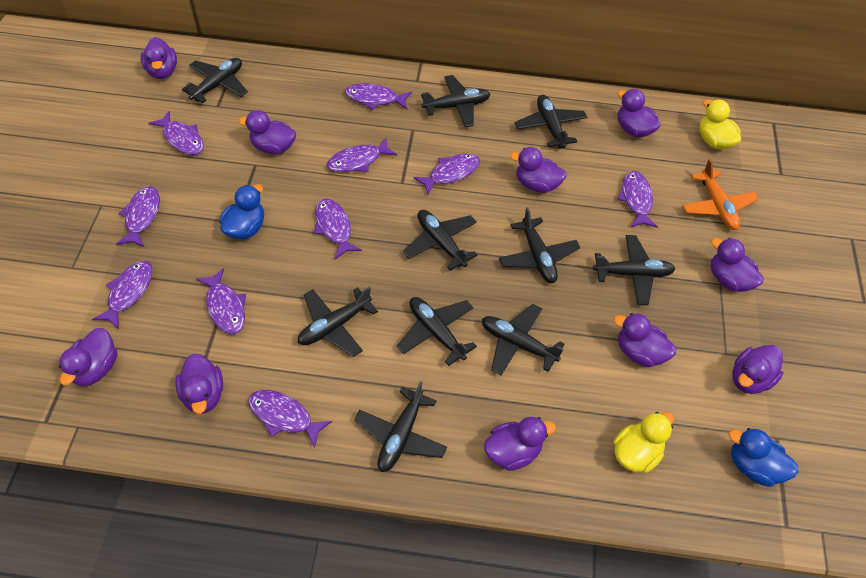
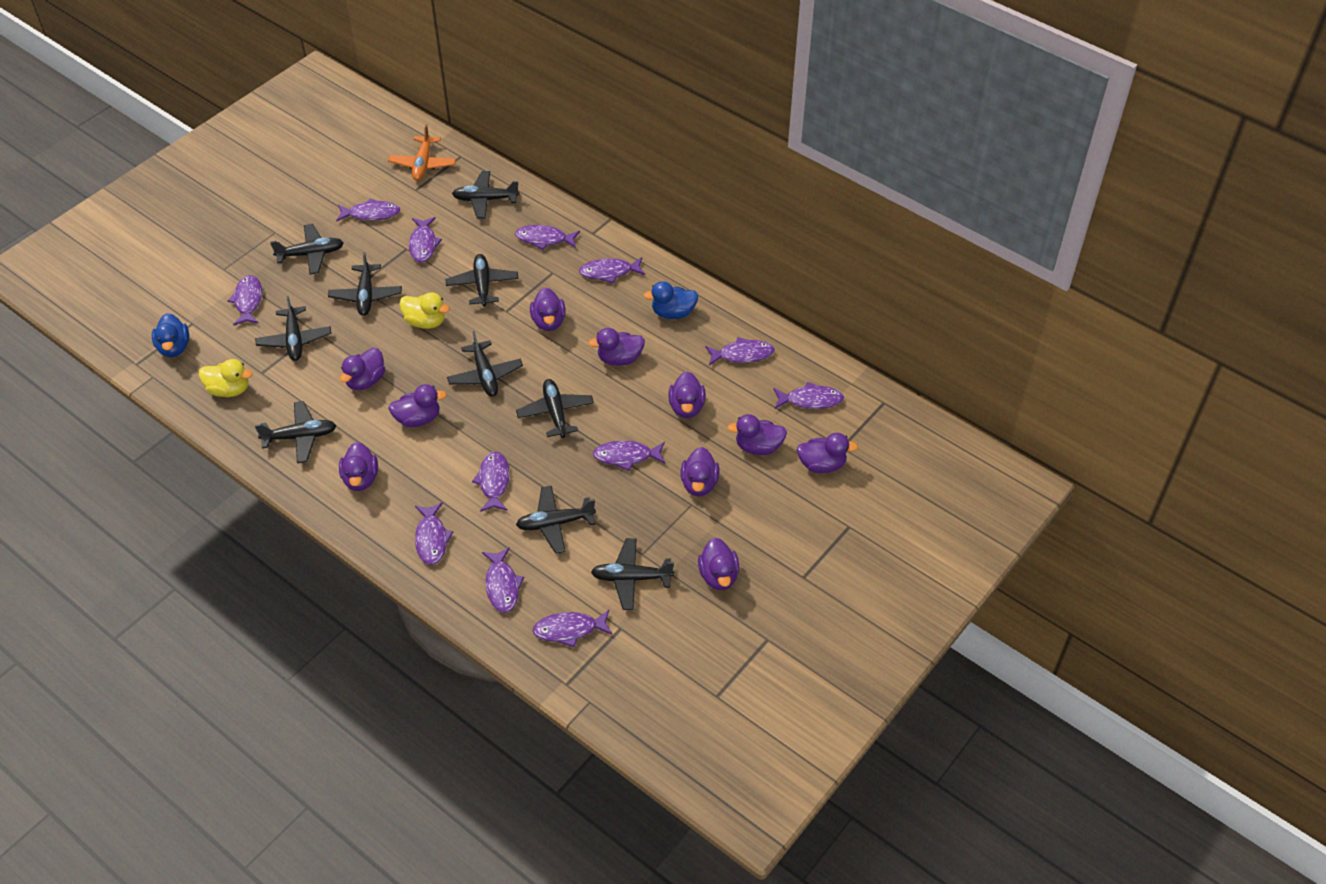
purple fish: 10 -> 12

